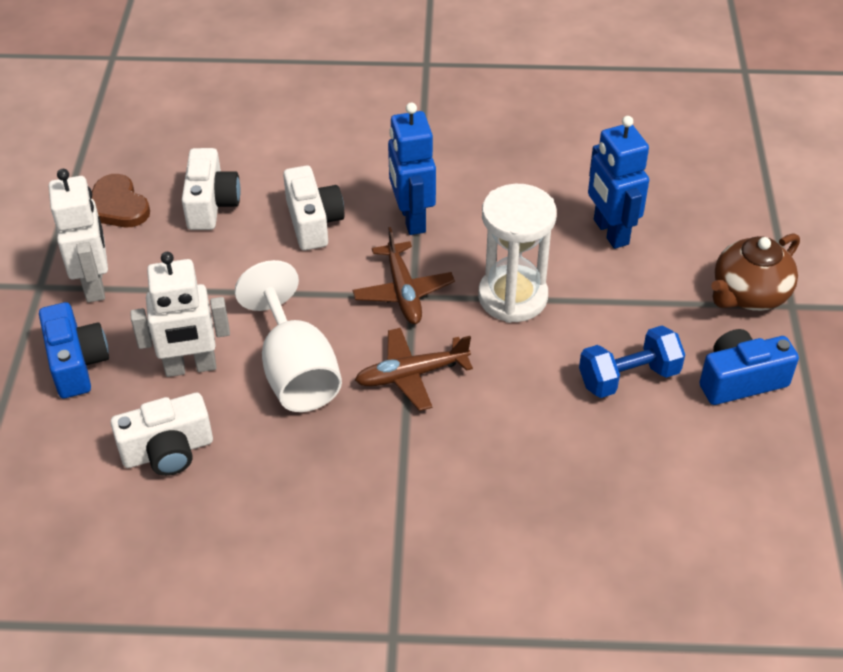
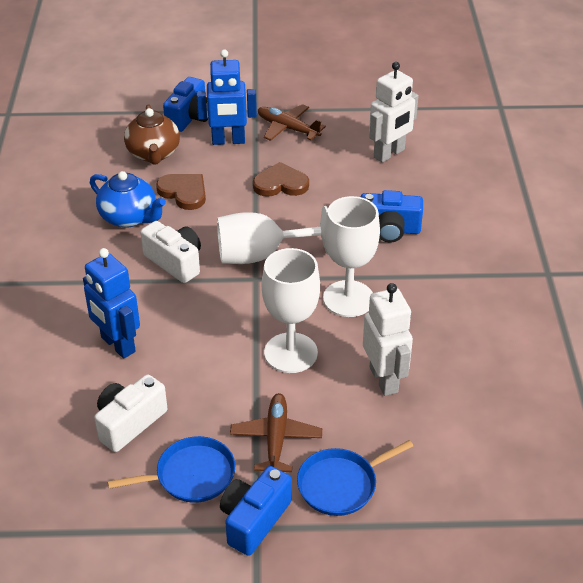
blue camera: 2 -> 3
blue dumbbell: 1 -> 0
blue pan: 0 -> 2
blue teapot: 0 -> 1
brown heart: 1 -> 2
white camera: 3 -> 2
white goblet: 1 -> 3
white hourglass: 1 -> 0

